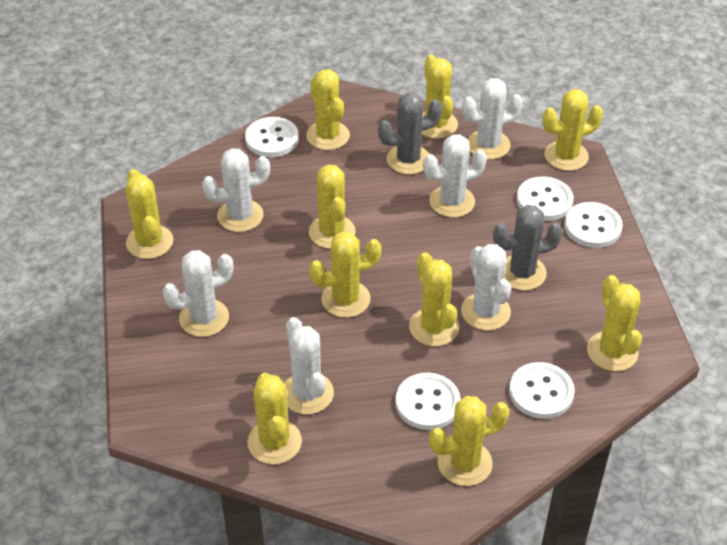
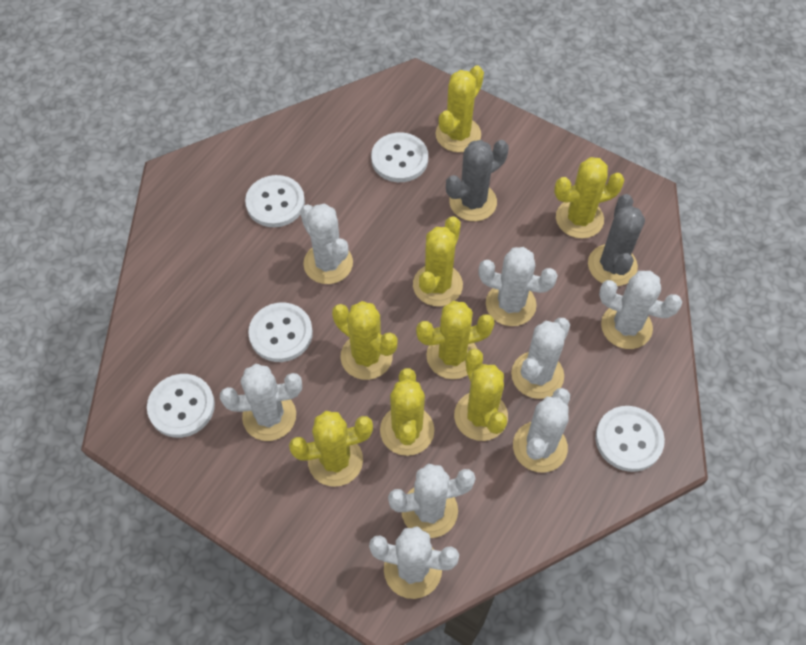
white cactus: 6 -> 8
yellow cactus: 10 -> 8

